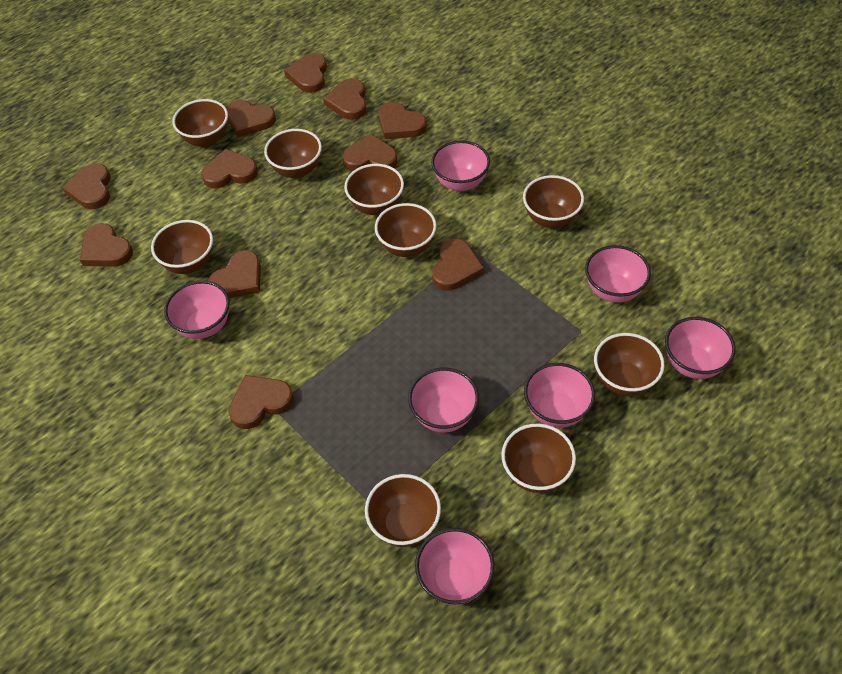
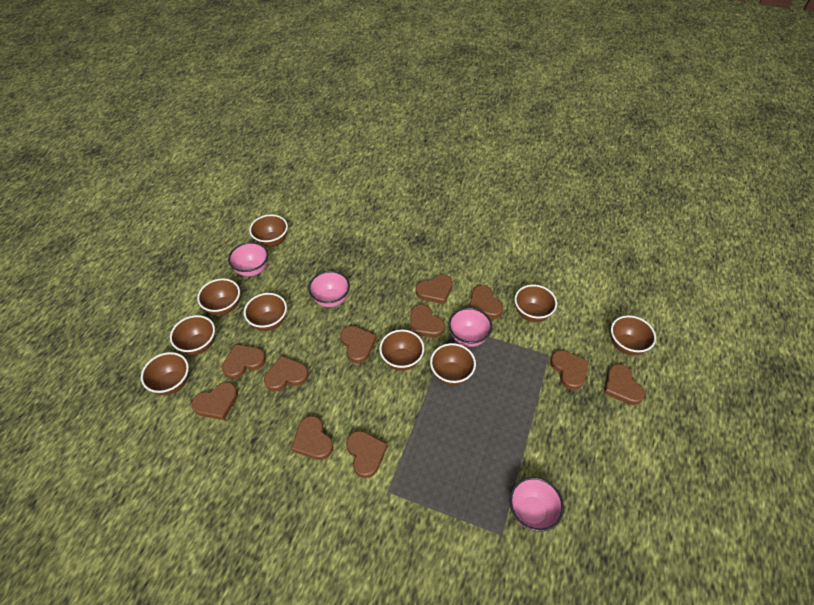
pink bowl: 7 -> 4

